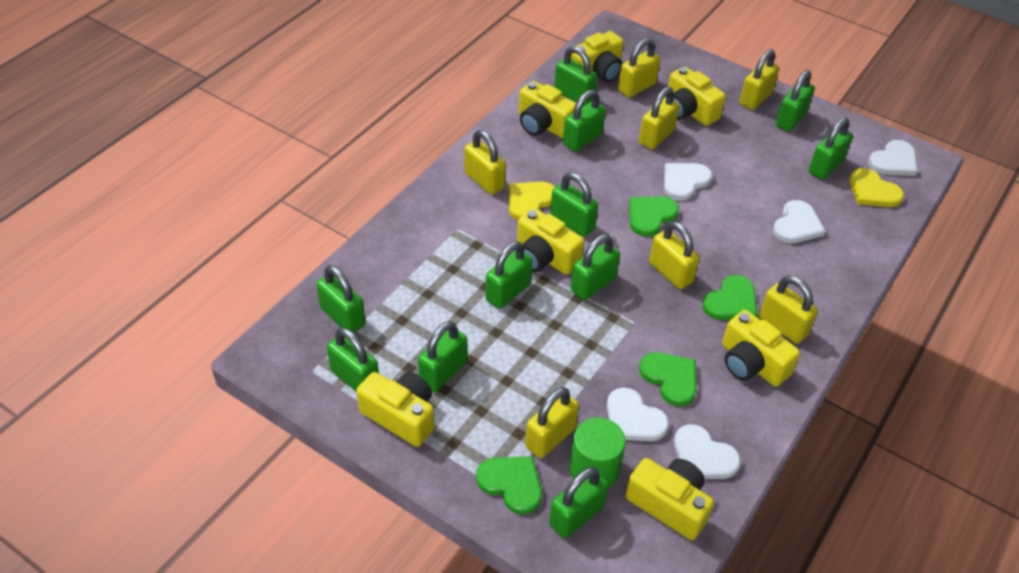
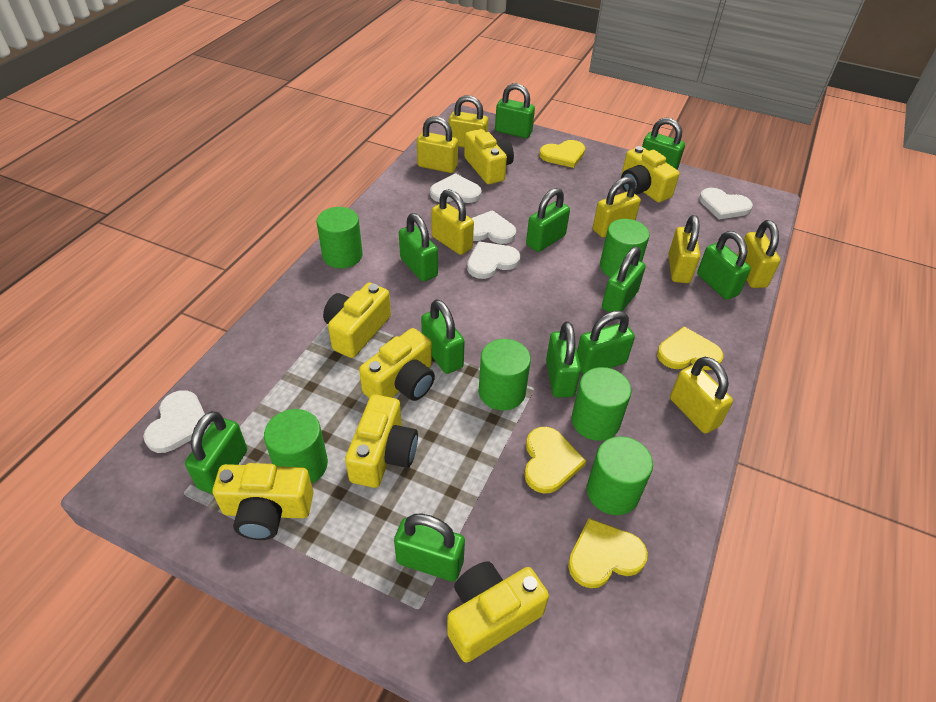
green cylinder: 1 -> 6
green heart: 4 -> 0
yellow heart: 2 -> 4

